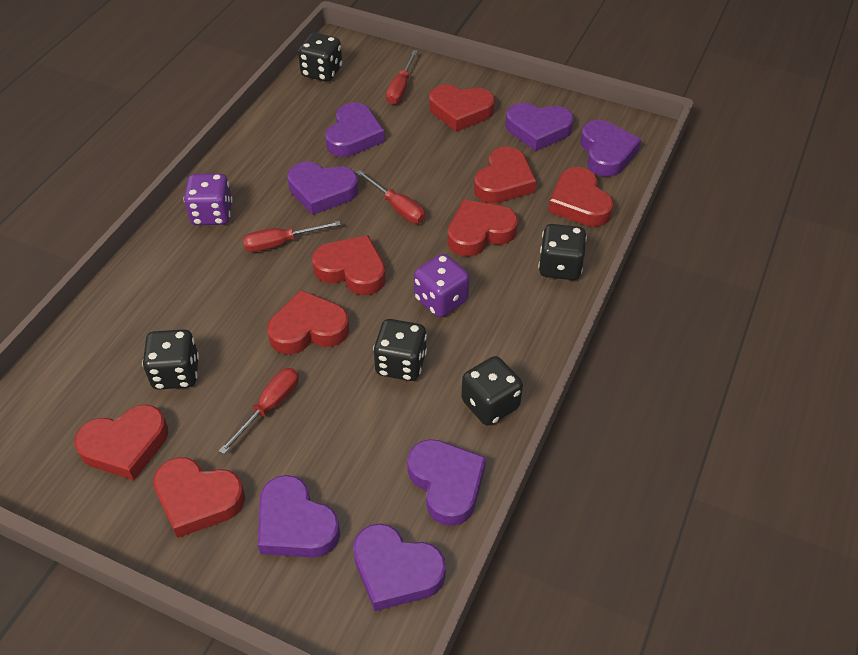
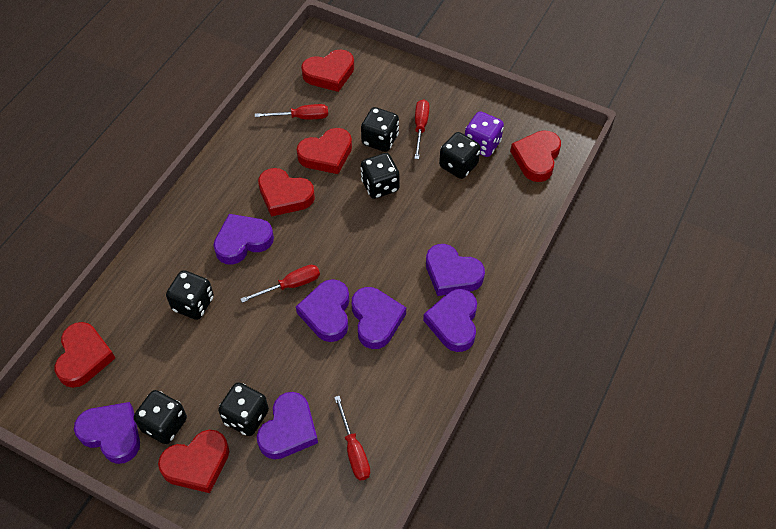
black dice: 5 -> 6
purple dice: 2 -> 1
red heart: 8 -> 6

